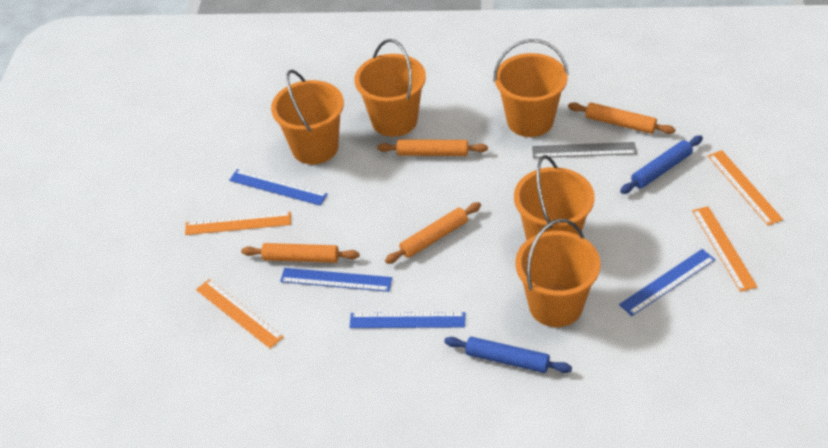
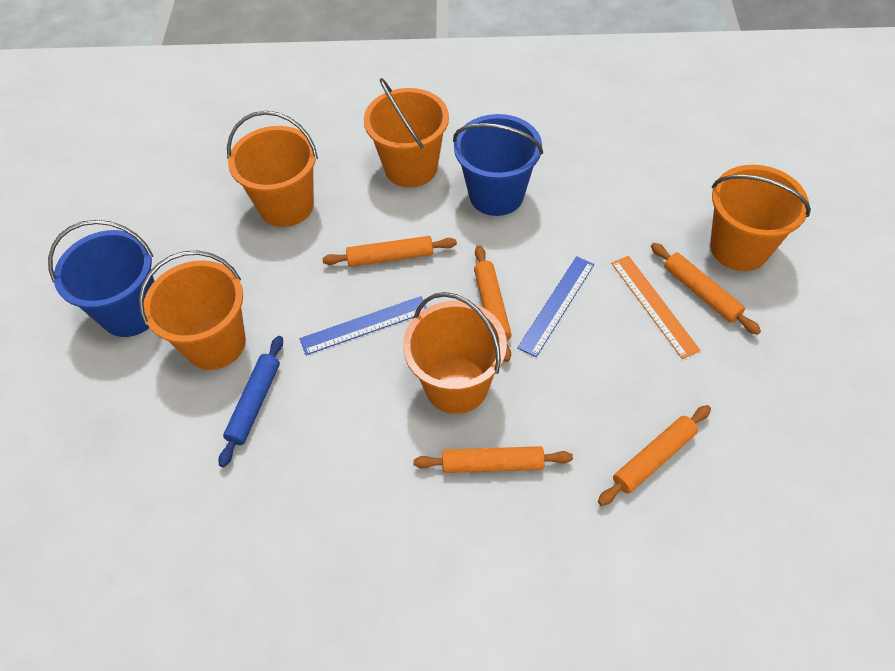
blue bucket: 0 -> 2
blue rolling pin: 2 -> 1
blue ruler: 4 -> 2
grey ruler: 1 -> 0
orange rolling pin: 4 -> 5
orange ruler: 4 -> 1

